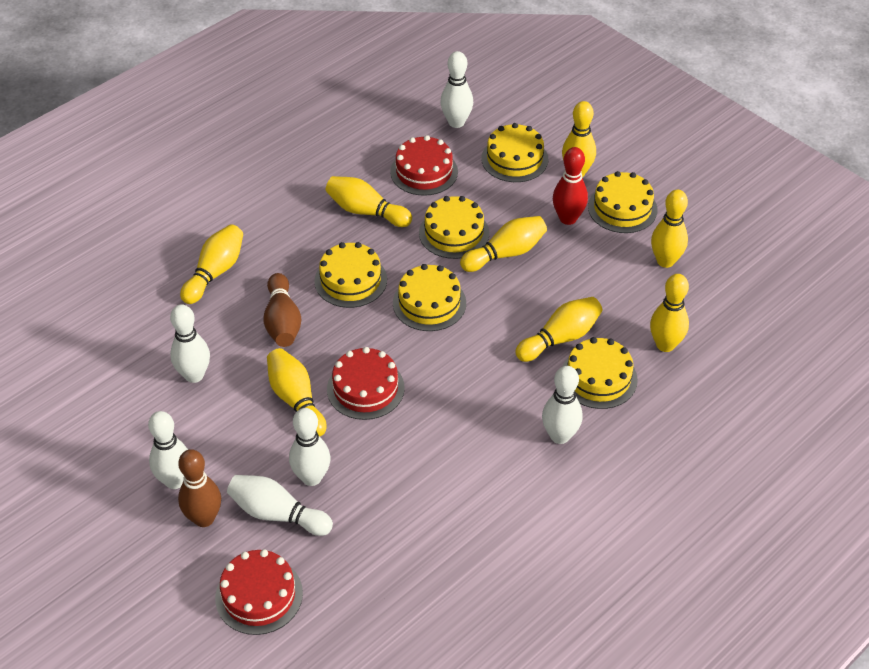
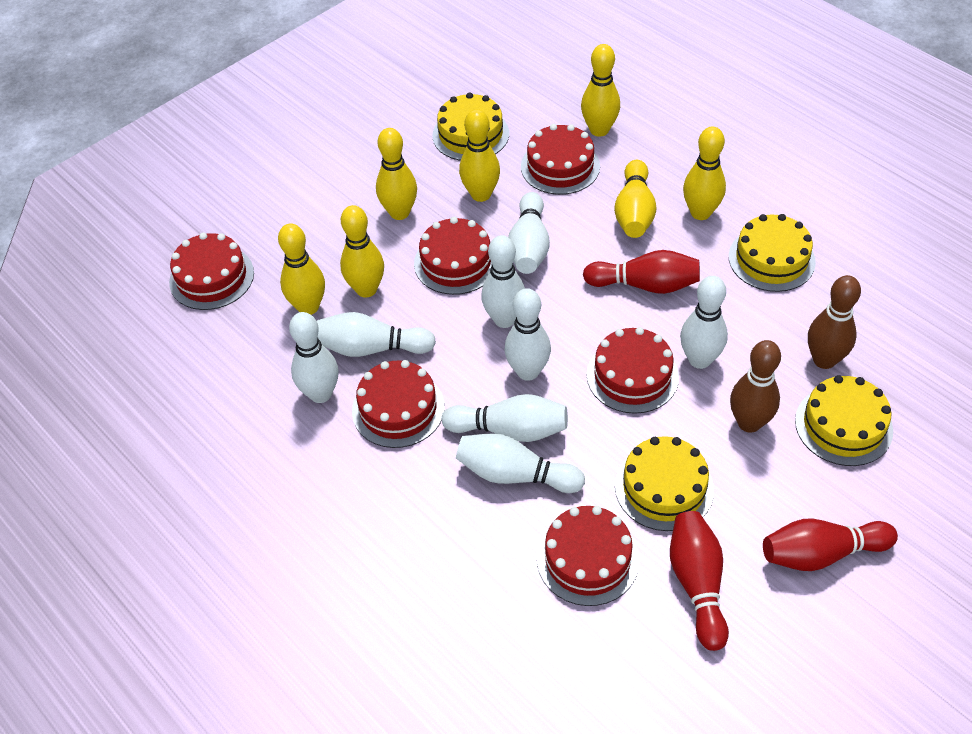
red bowling pin: 1 -> 3
red cake: 3 -> 6
white bowling pin: 6 -> 8
yellow bowling pin: 8 -> 7
yellow cake: 6 -> 4

